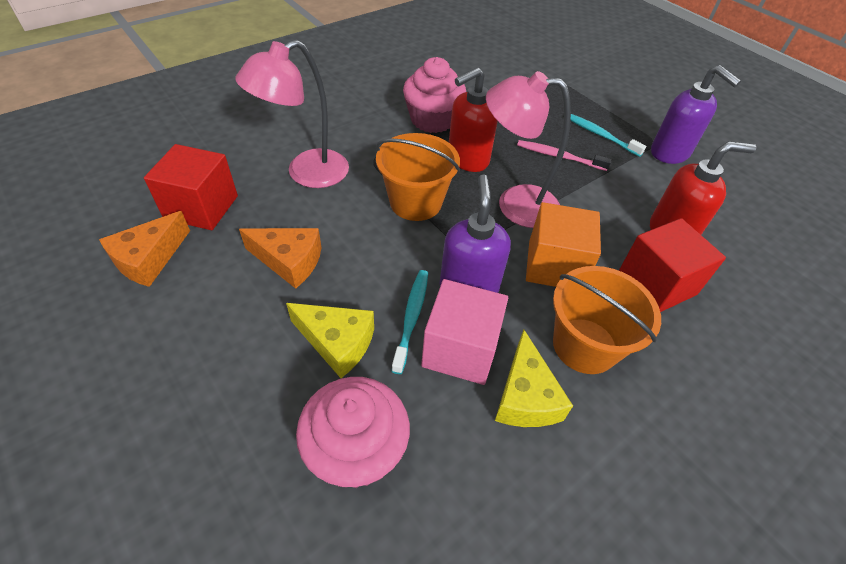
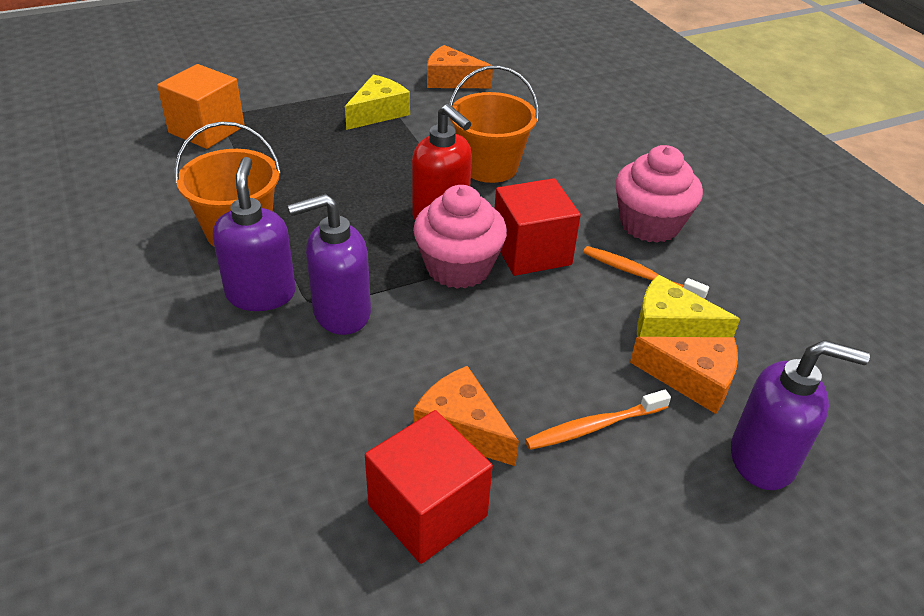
orange cheese: 2 -> 3
orange toothbrush: 0 -> 2
pink cube: 1 -> 0
pink lamp: 2 -> 0
pink toothbrush: 1 -> 0
purple soap dispenser: 2 -> 3
red soap dispenser: 2 -> 1
turquoise toothbrush: 2 -> 0

